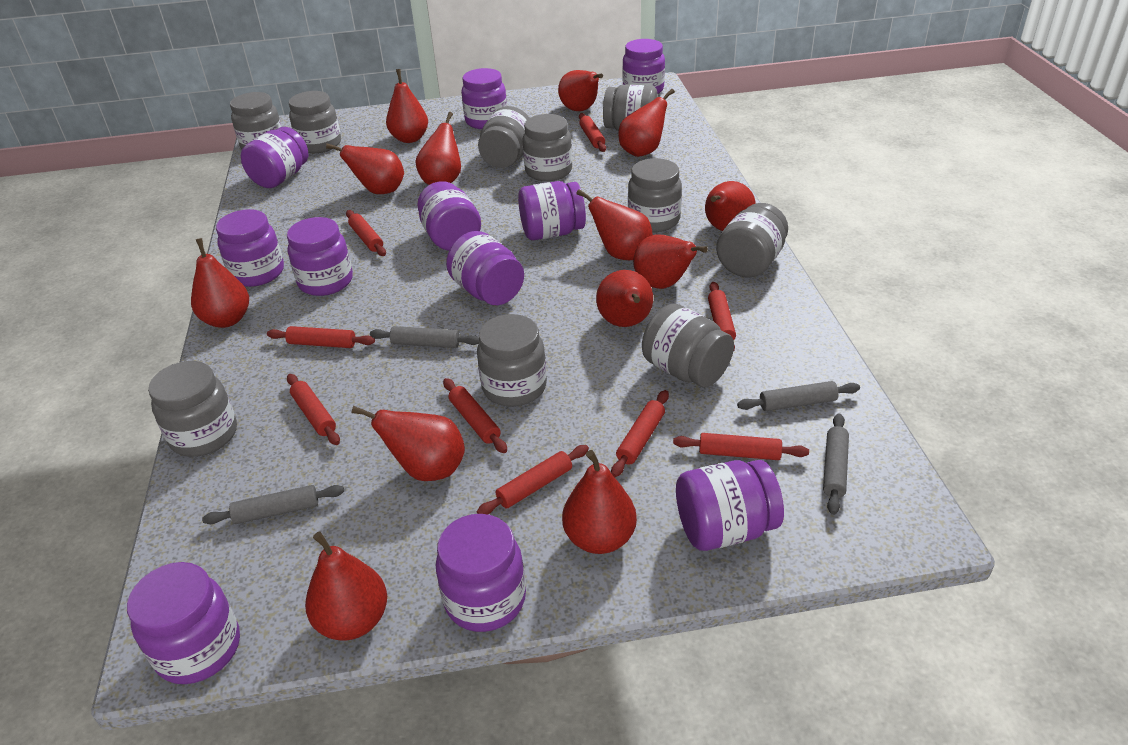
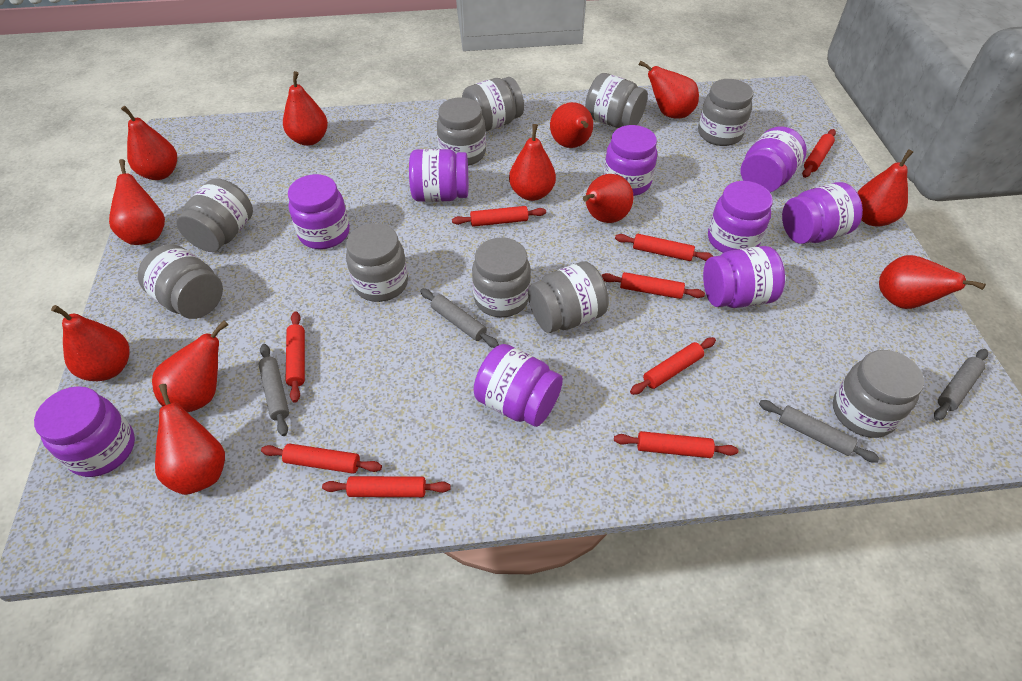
purple jar: 11 -> 9
red pear: 13 -> 12

